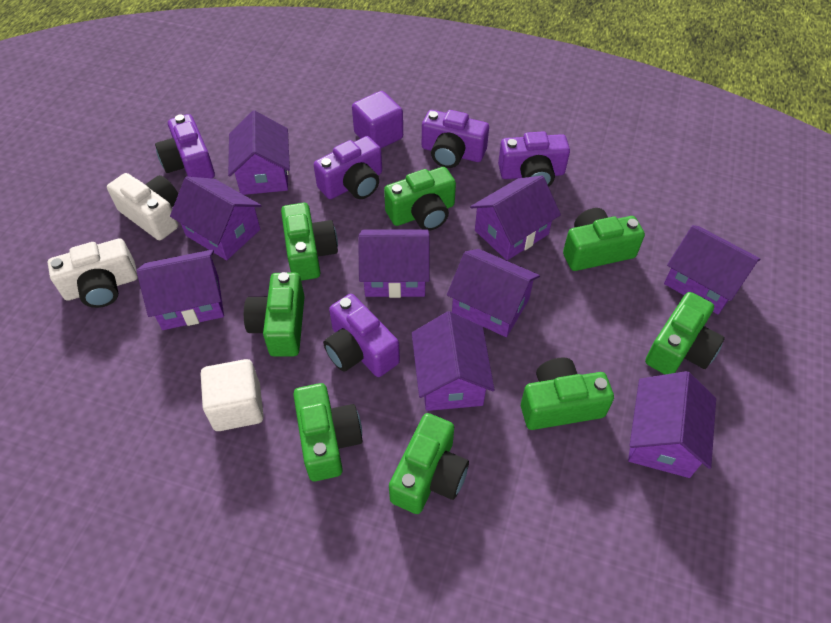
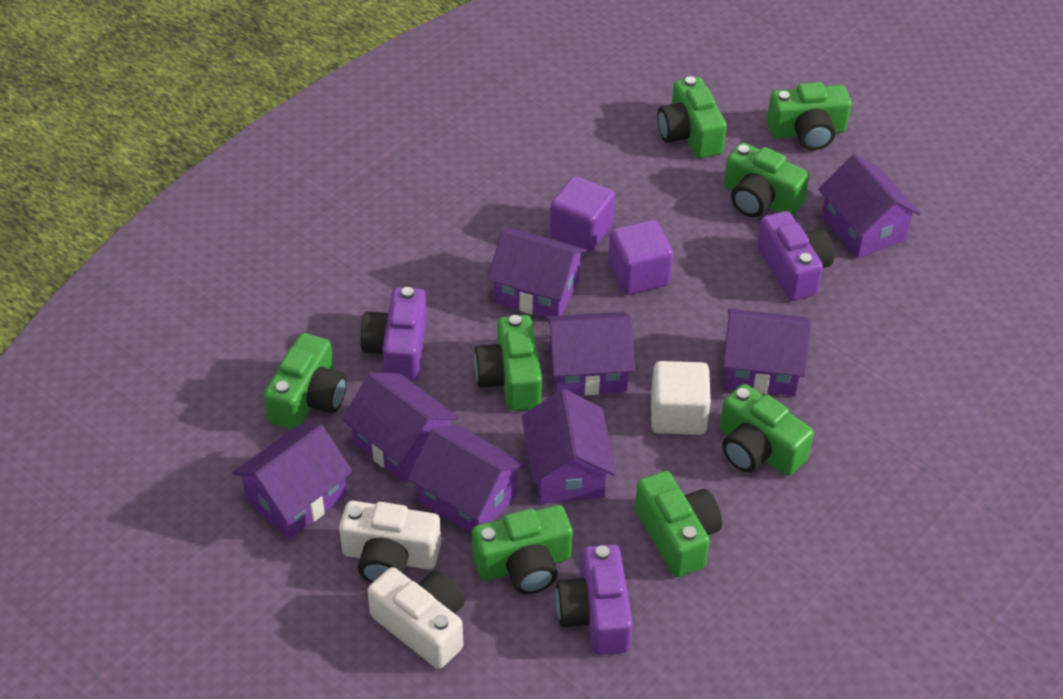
purple camera: 5 -> 3
purple cube: 1 -> 2
purple house: 9 -> 8

